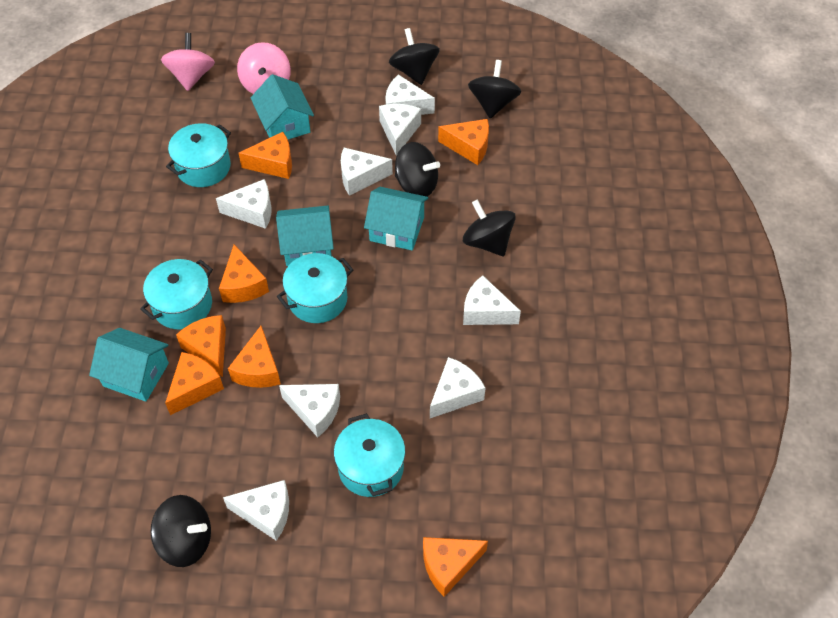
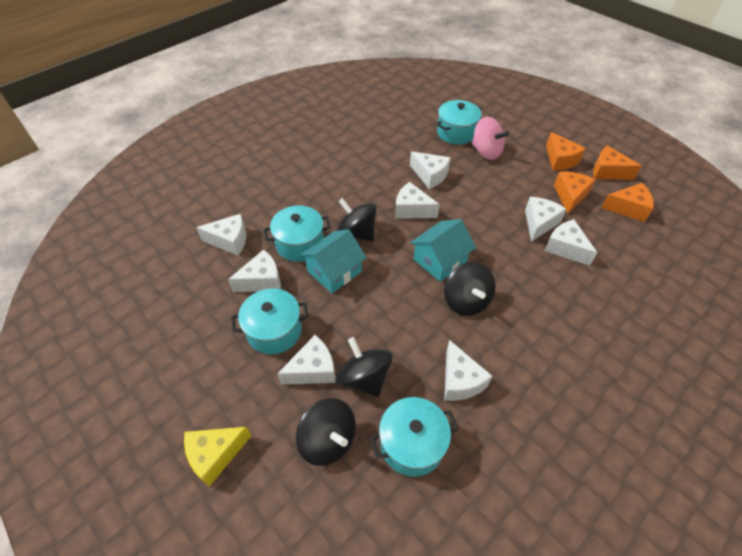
black spinning top: 5 -> 4
orange cheese: 7 -> 4
pink spinning top: 2 -> 1
turquoise house: 4 -> 2
yellow cheese: 0 -> 1

